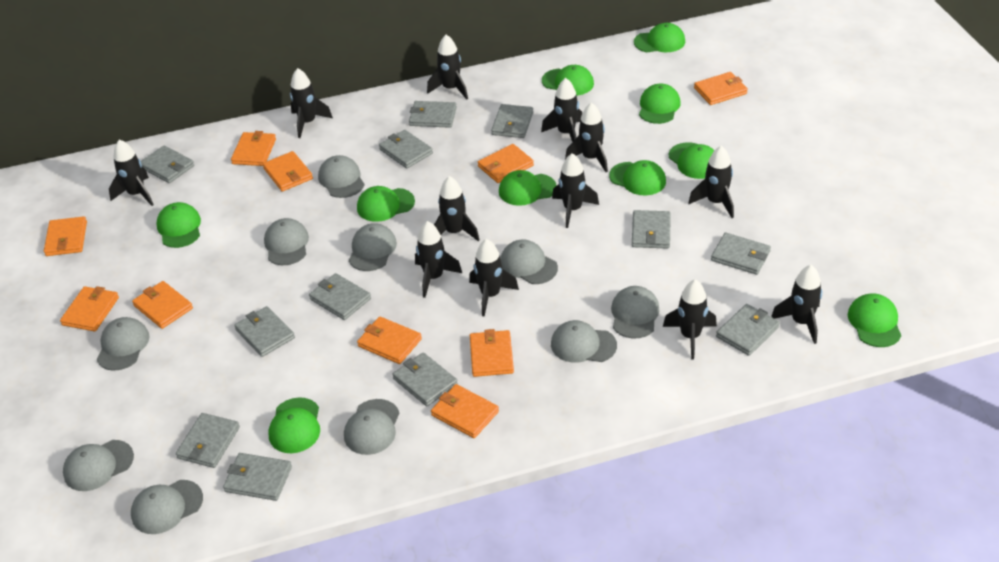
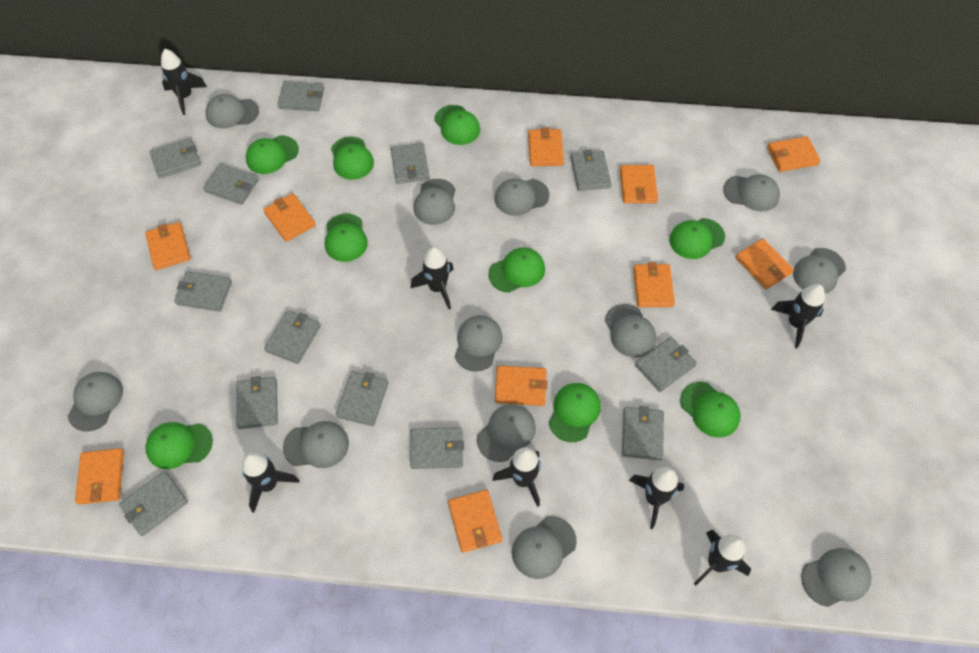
black rocket: 12 -> 7
green cap: 10 -> 9
grey cap: 10 -> 12
grey wallet: 12 -> 13

